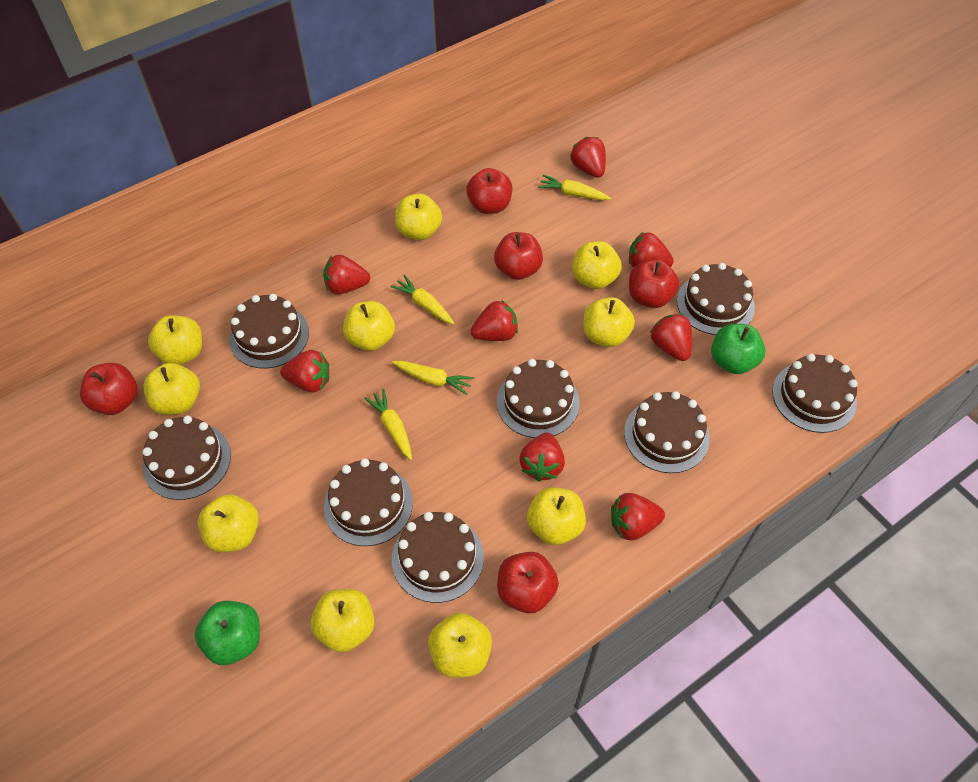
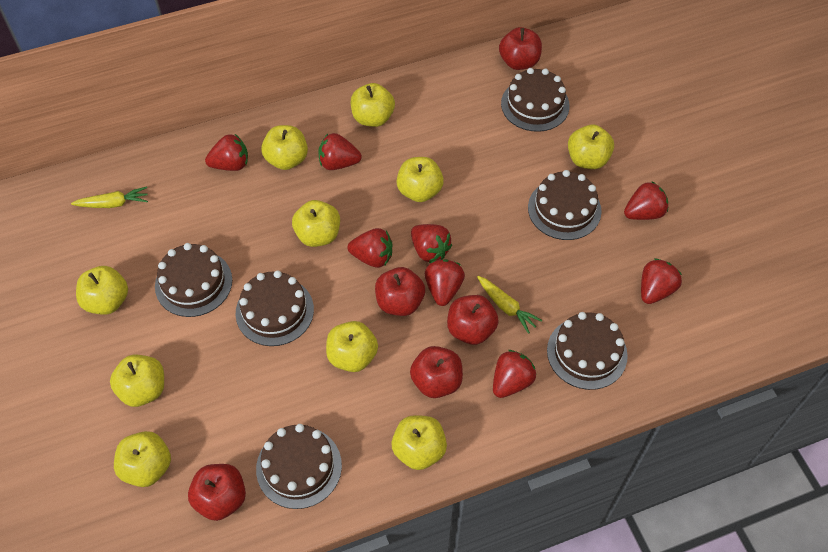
brown cake: 8 -> 6
green apple: 2 -> 0
yellow carrot: 4 -> 2

